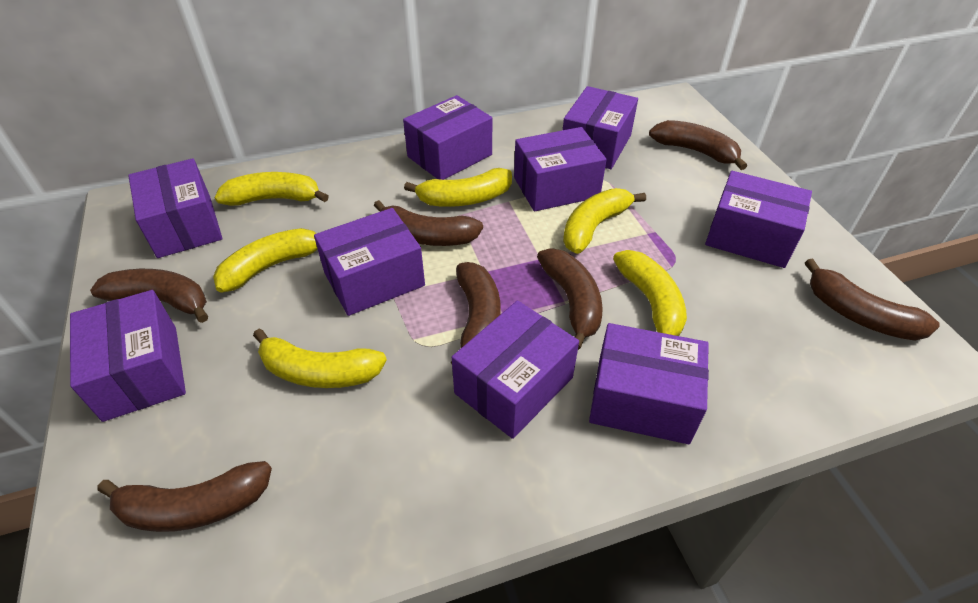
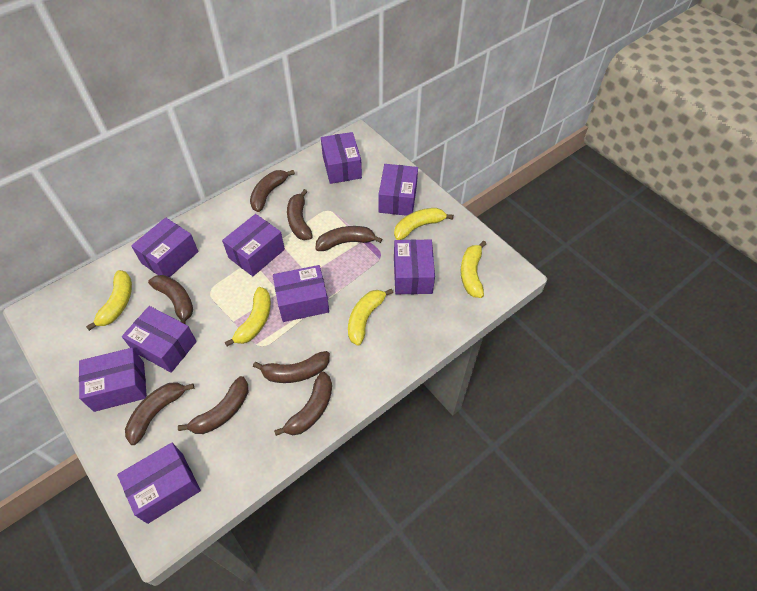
brown banana: 7 -> 8
yellow banana: 6 -> 5

